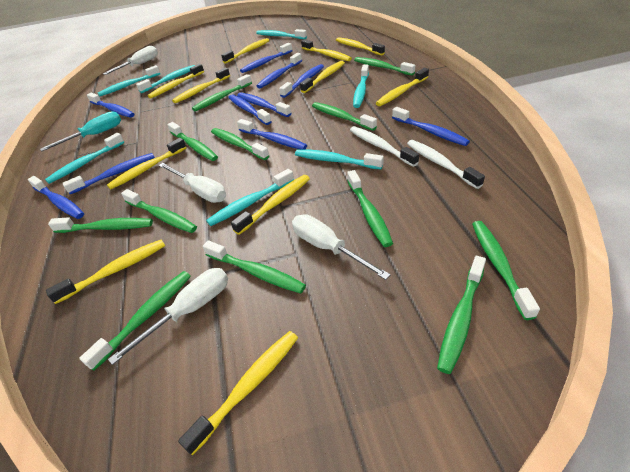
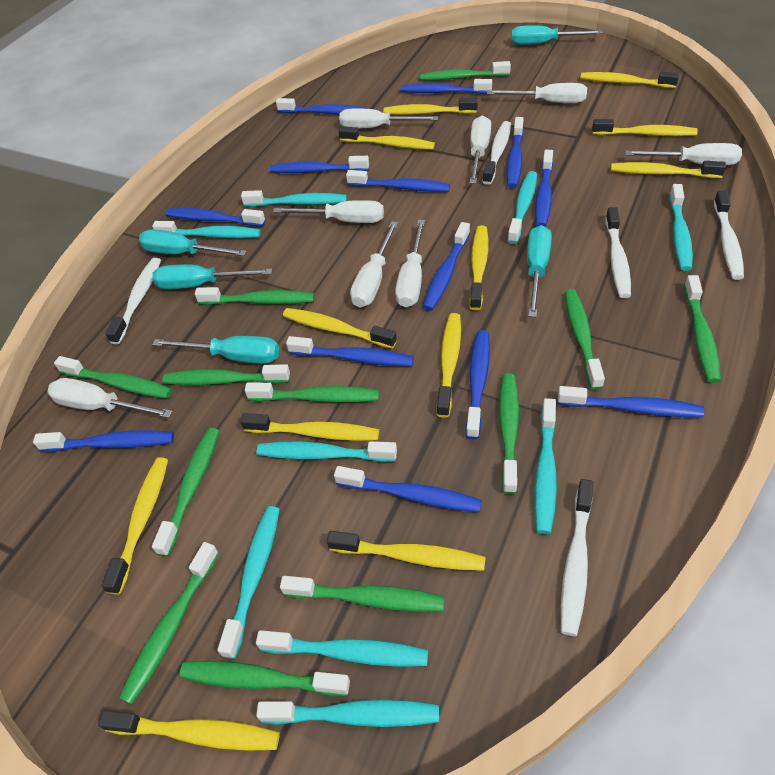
blue toothbrush: 10 -> 13
turquoise screwdriver: 1 -> 5
turquoise toothbrush: 7 -> 9
white screwdriver: 4 -> 8
white toothbrush: 2 -> 5
yellow toothbrush: 11 -> 12

